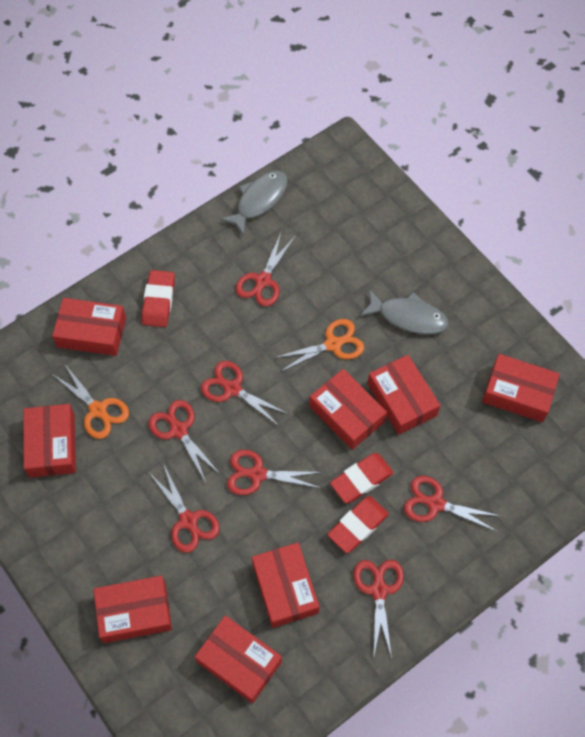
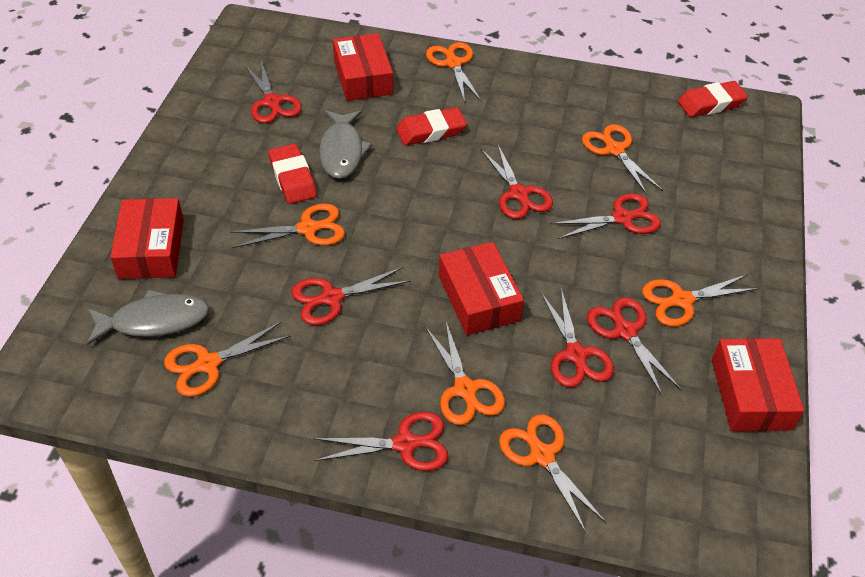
orange scissors: 2 -> 7
red box: 8 -> 4

